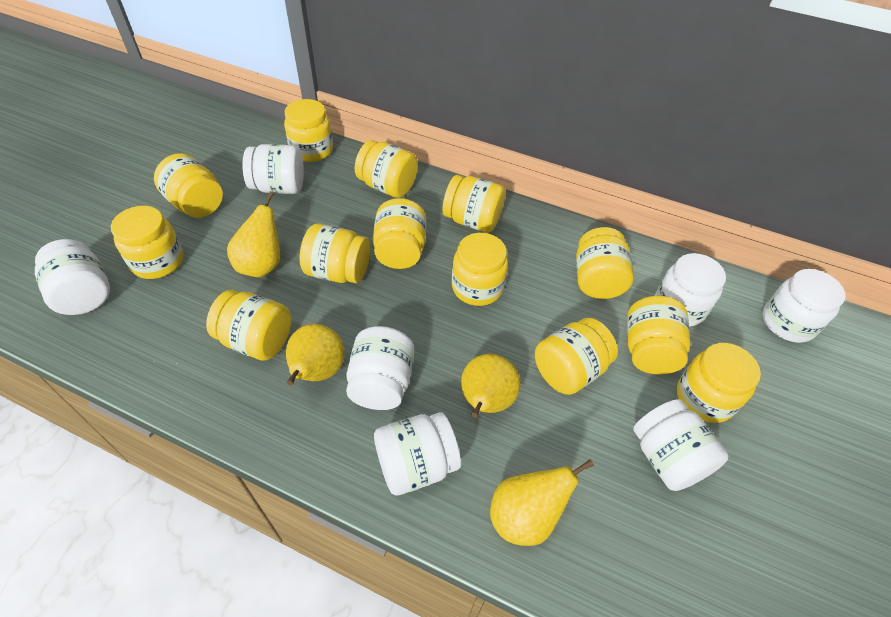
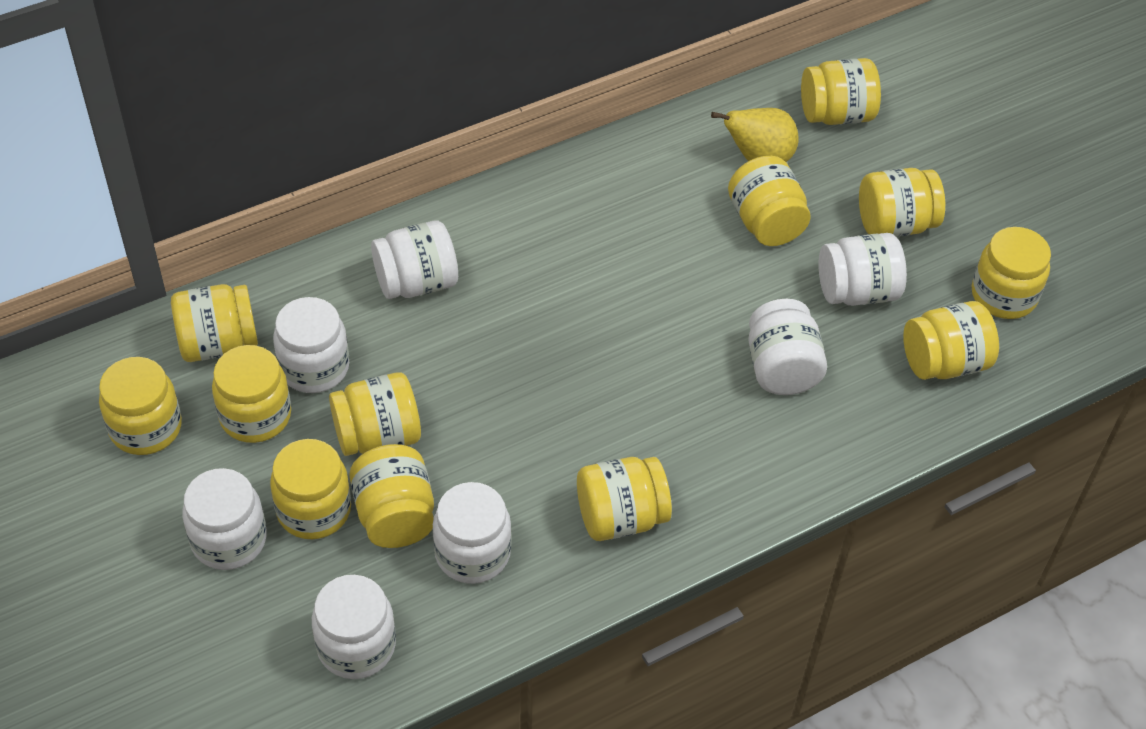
yellow jar: 13 -> 12
yellow pear: 4 -> 1

